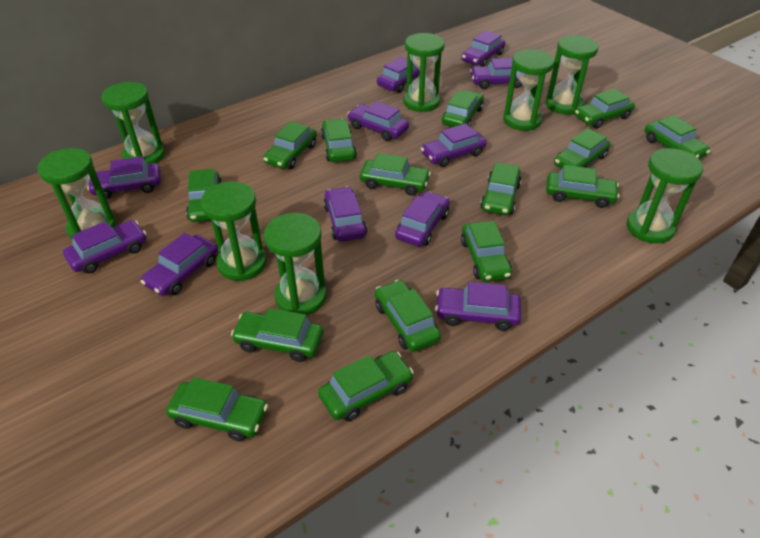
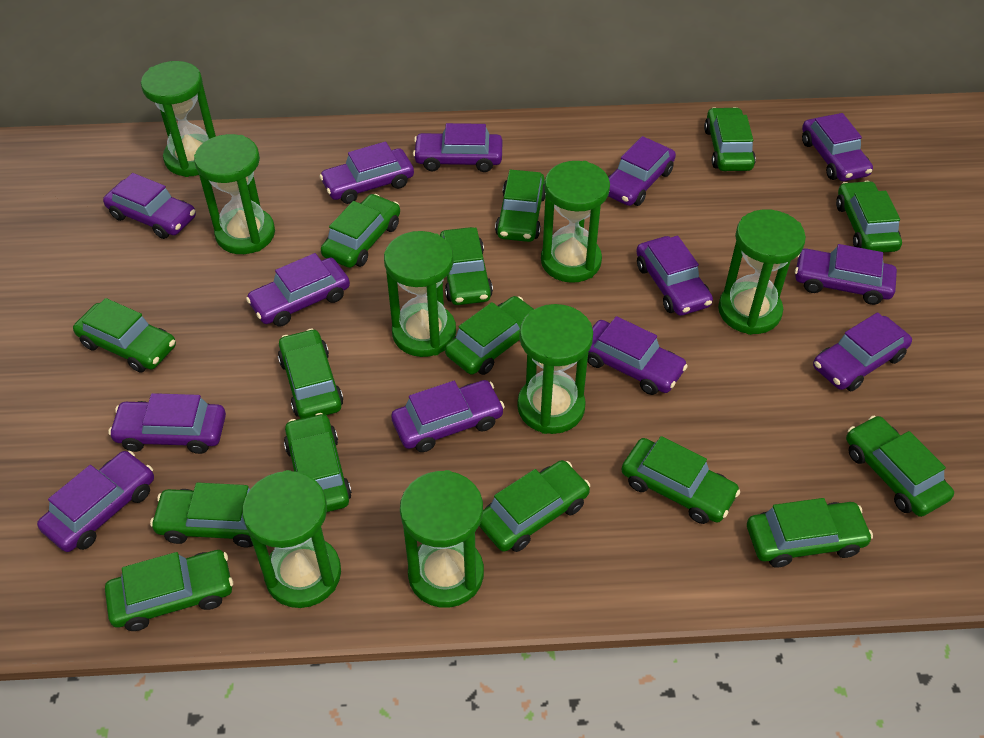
purple car: 11 -> 13

